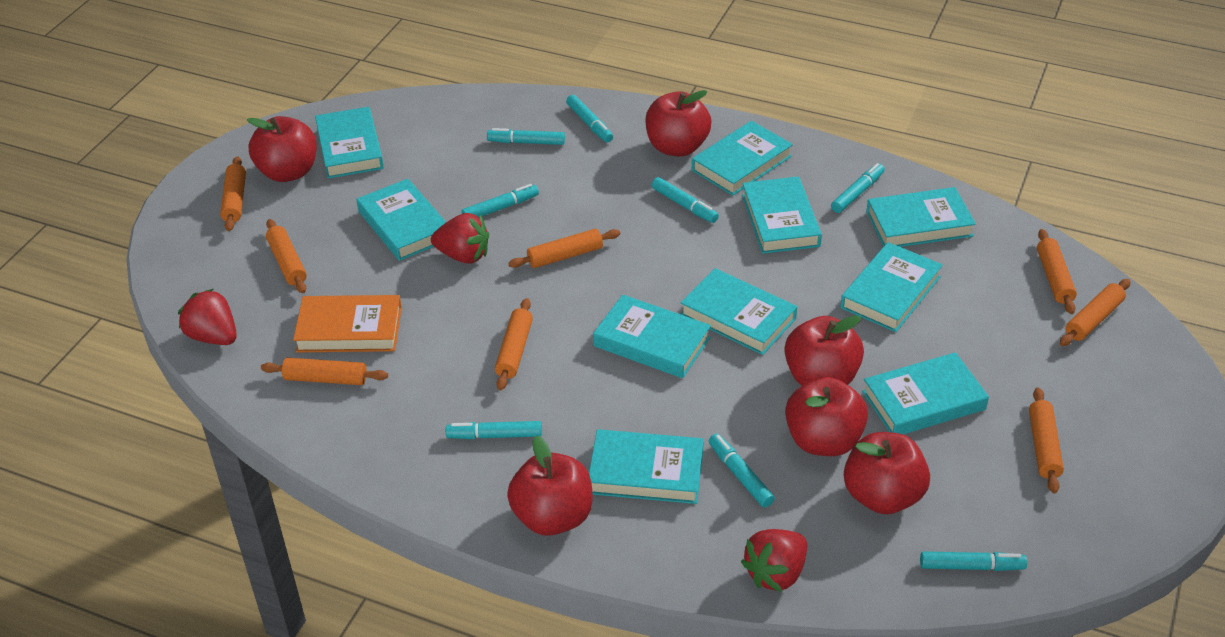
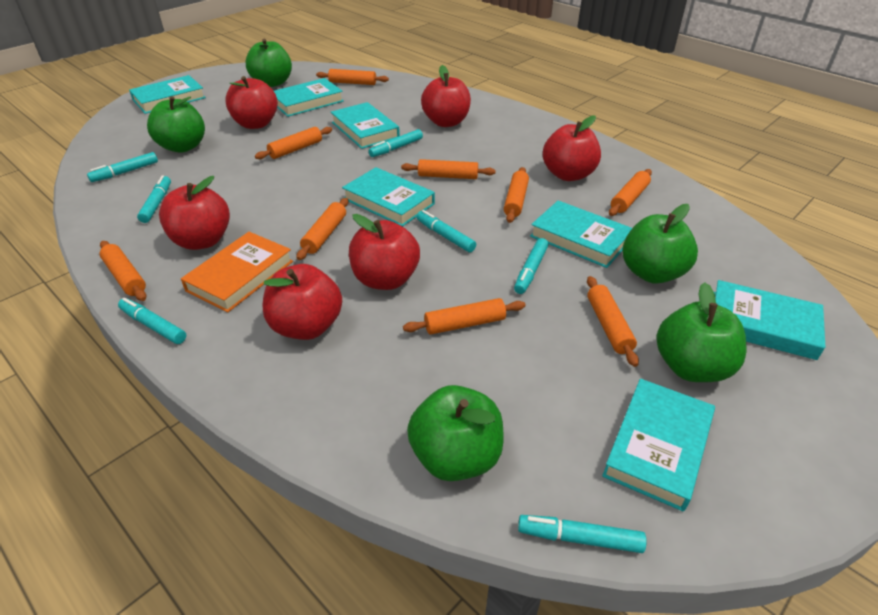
green apple: 0 -> 5
orange rolling pin: 8 -> 9
red strawberry: 3 -> 0
turquoise book: 10 -> 7
turquoise marker: 8 -> 7

